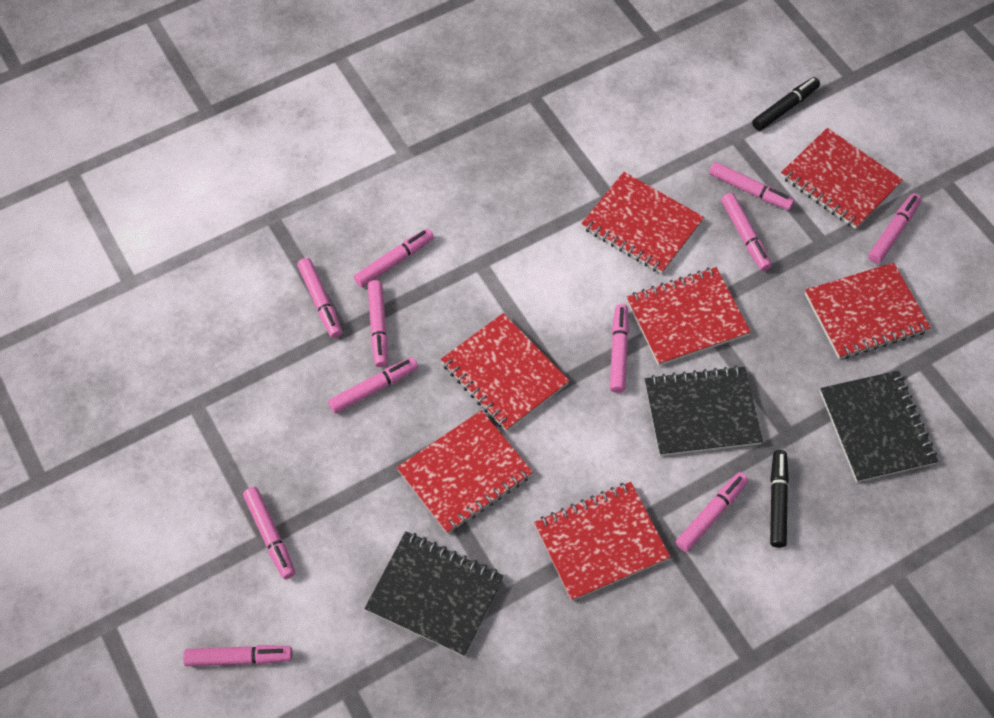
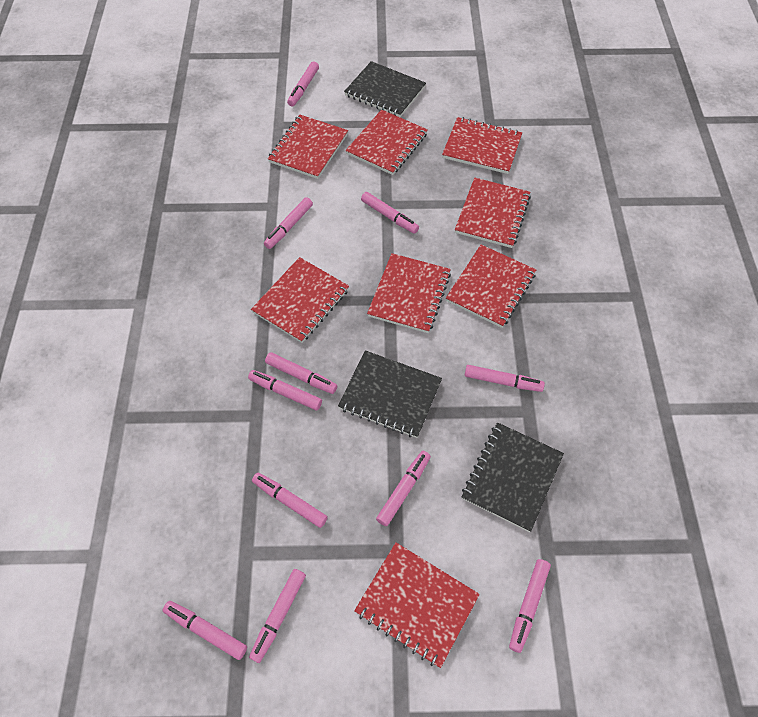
black marker: 2 -> 0
red notebook: 7 -> 8

